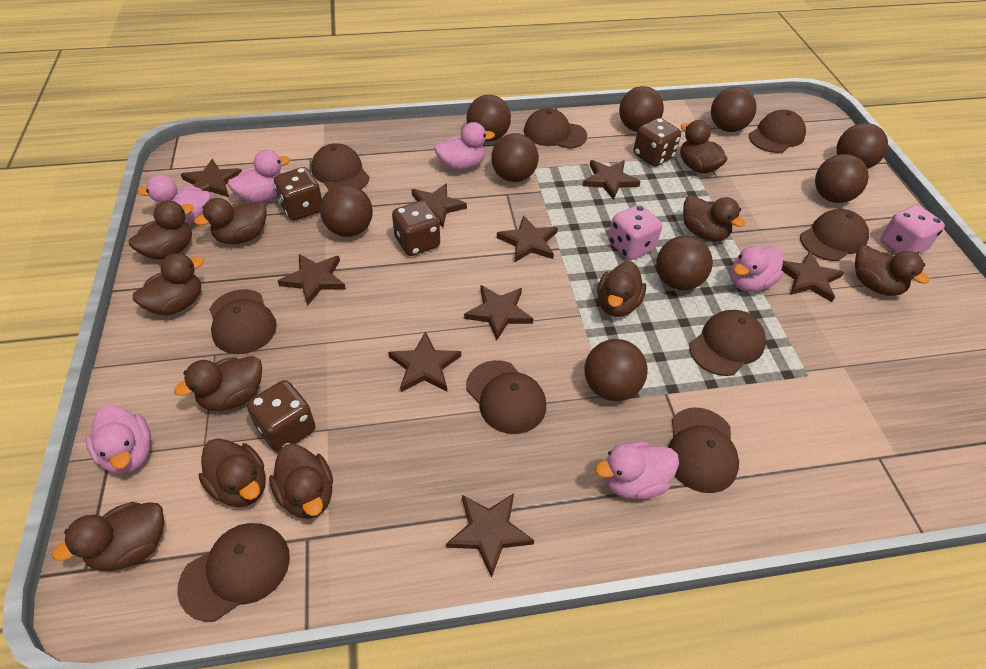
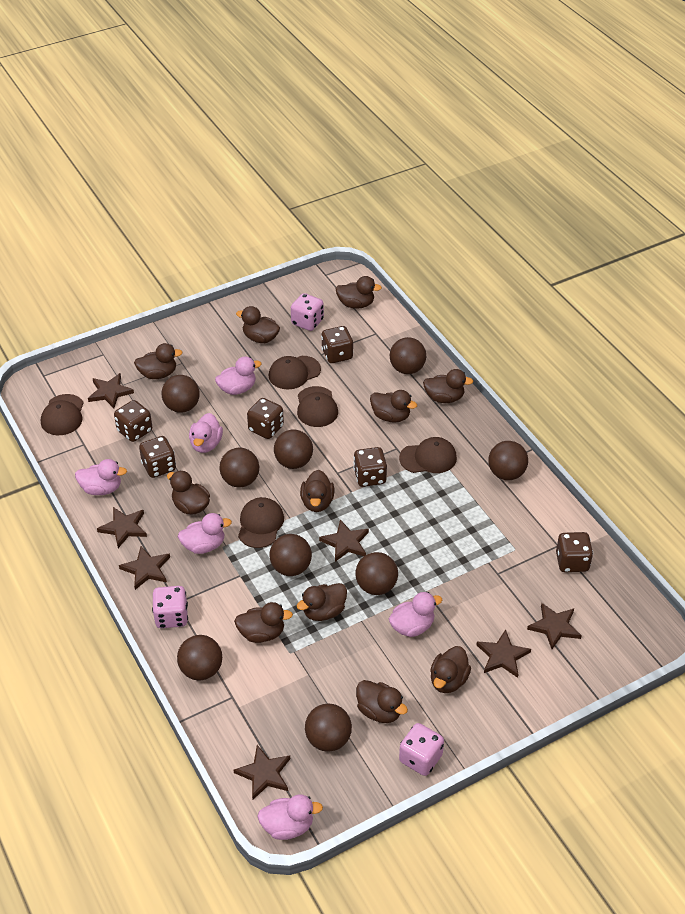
brown cap: 9 -> 5
brown dice: 4 -> 6
brown star: 9 -> 7
pink dice: 2 -> 3

